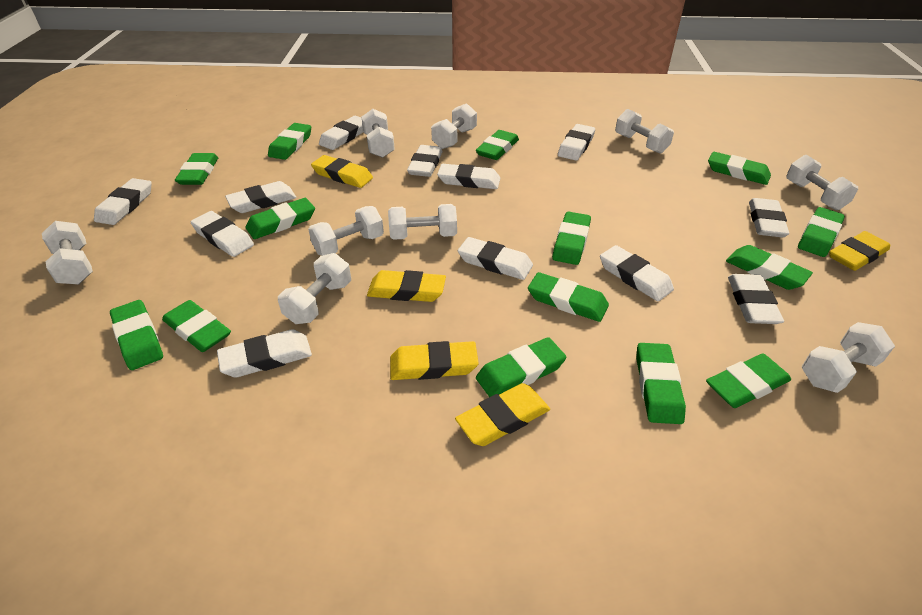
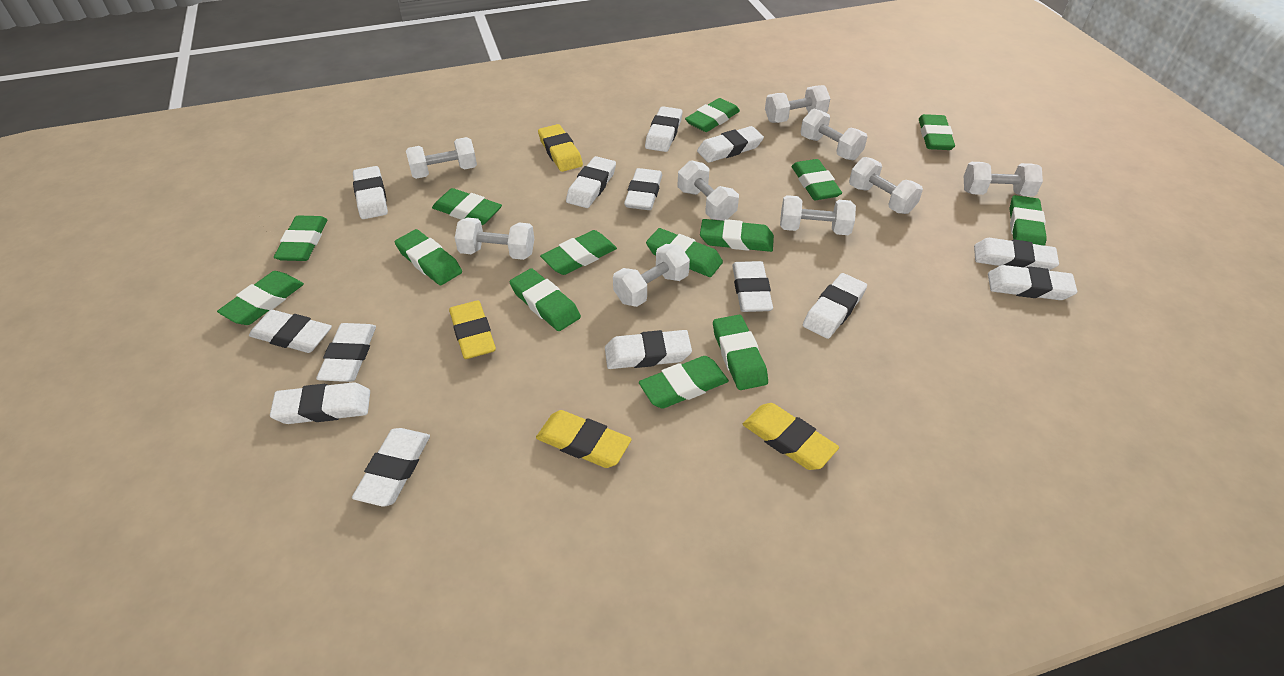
white eraser: 12 -> 14
yellow eraser: 5 -> 4

